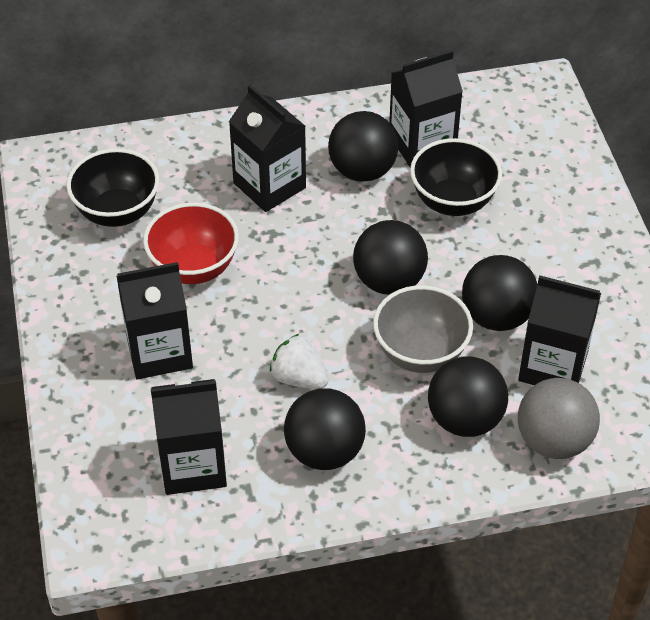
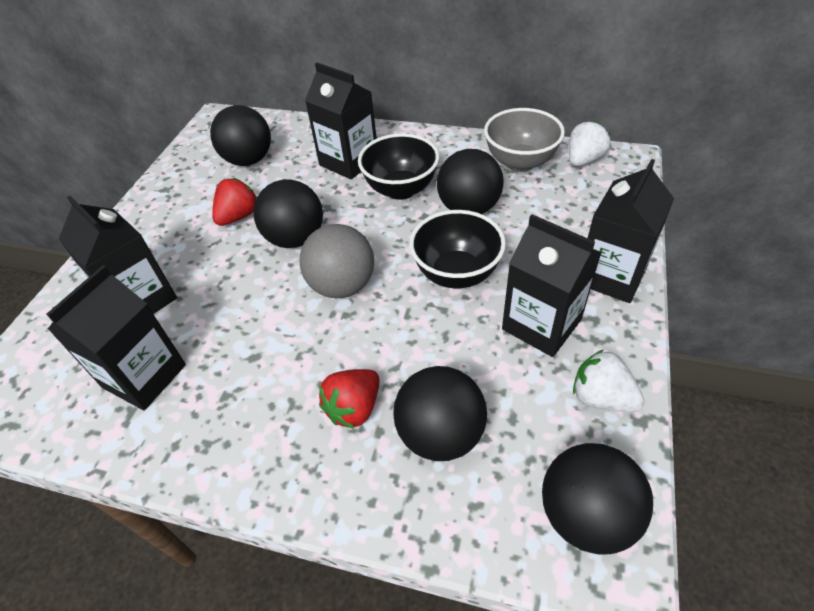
red bowl: 1 -> 0
red strawberry: 0 -> 2
white strawberry: 1 -> 2

